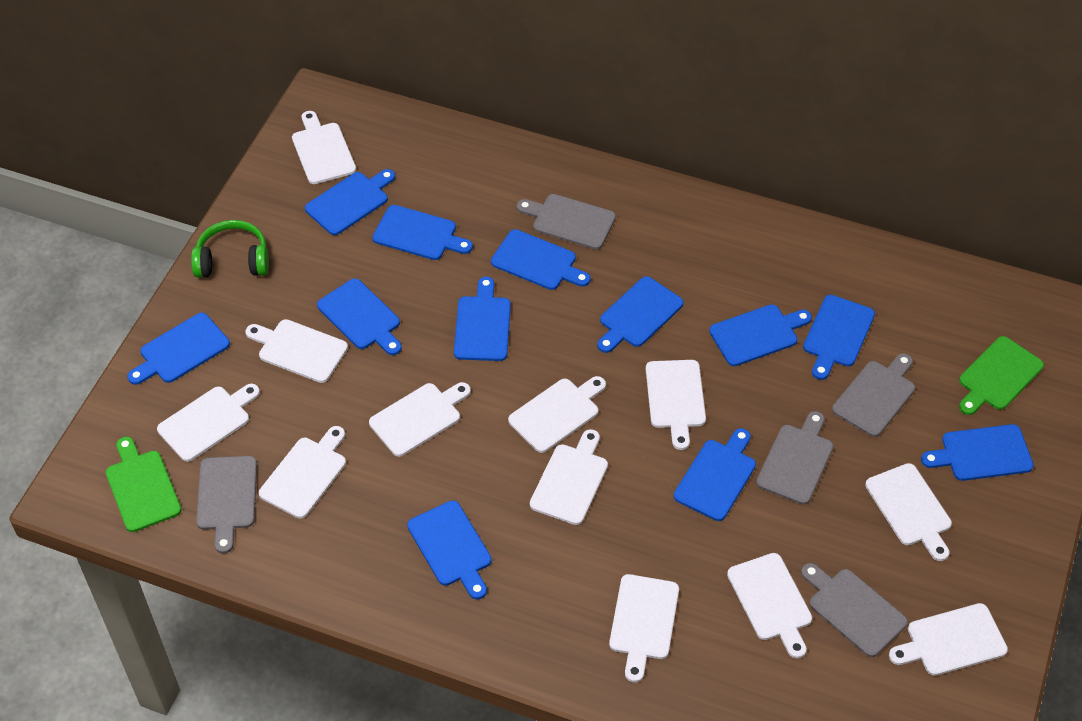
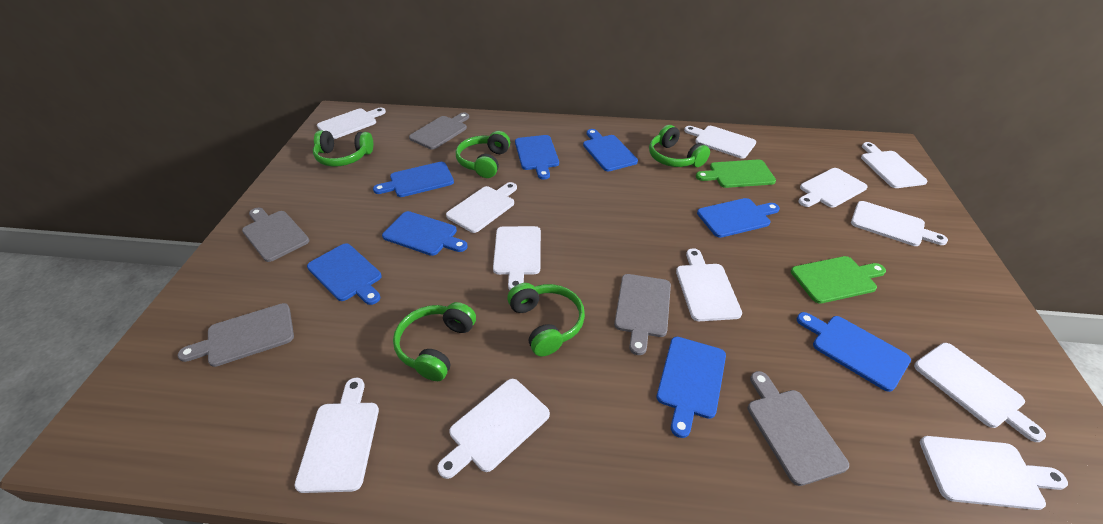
blue cutting board: 12 -> 8
green headphones: 1 -> 5

